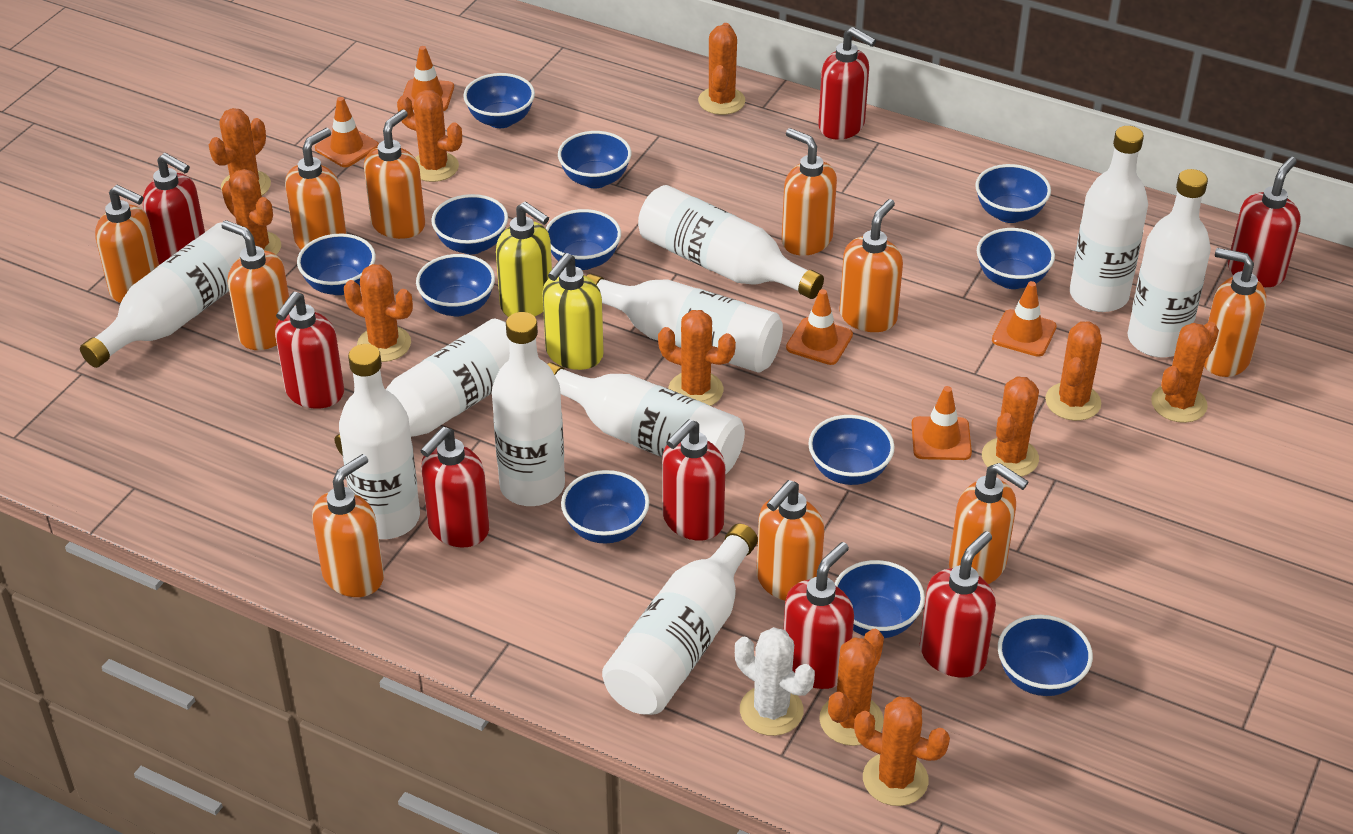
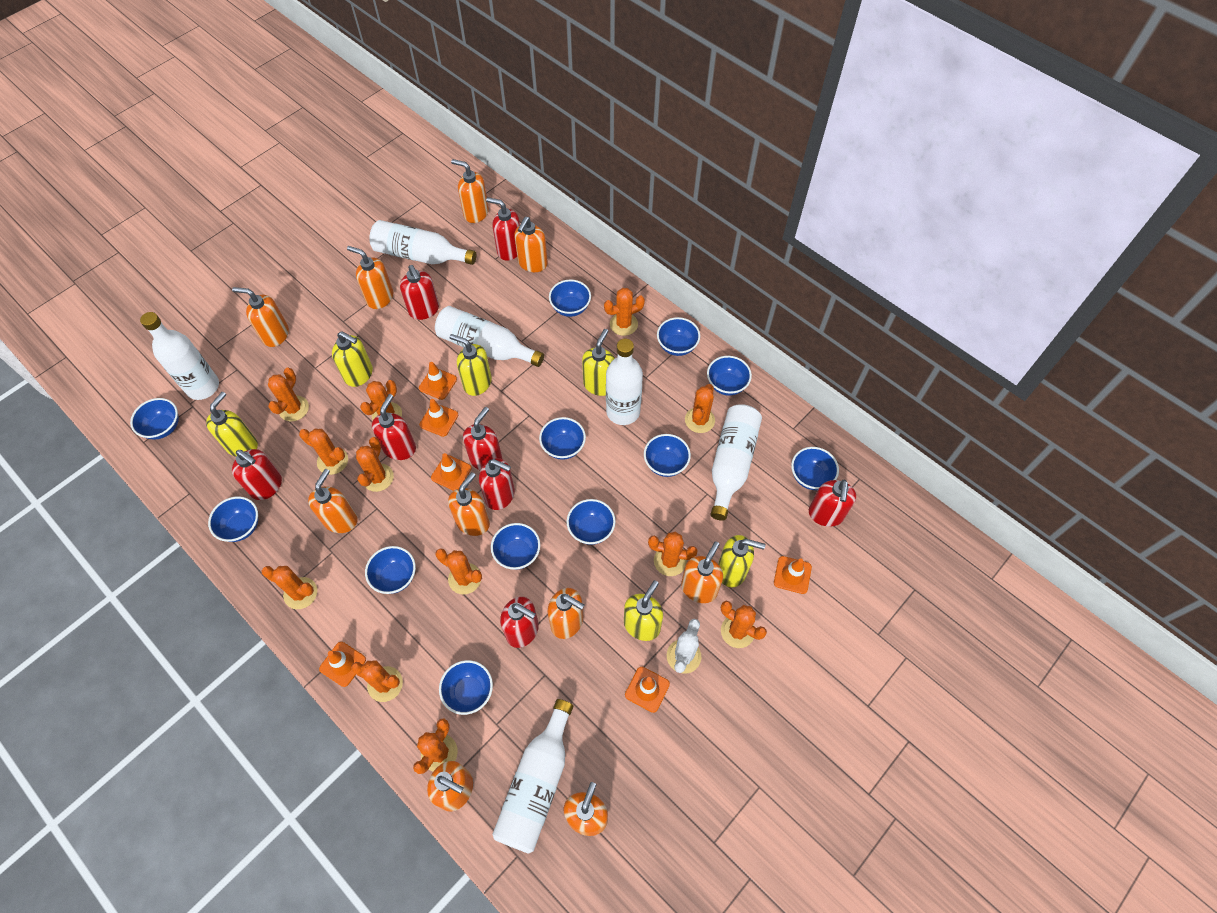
orange cactus: 11 -> 12
orange traffic cone: 5 -> 6
white bottle: 10 -> 6
yellow soap dispenser: 2 -> 6

